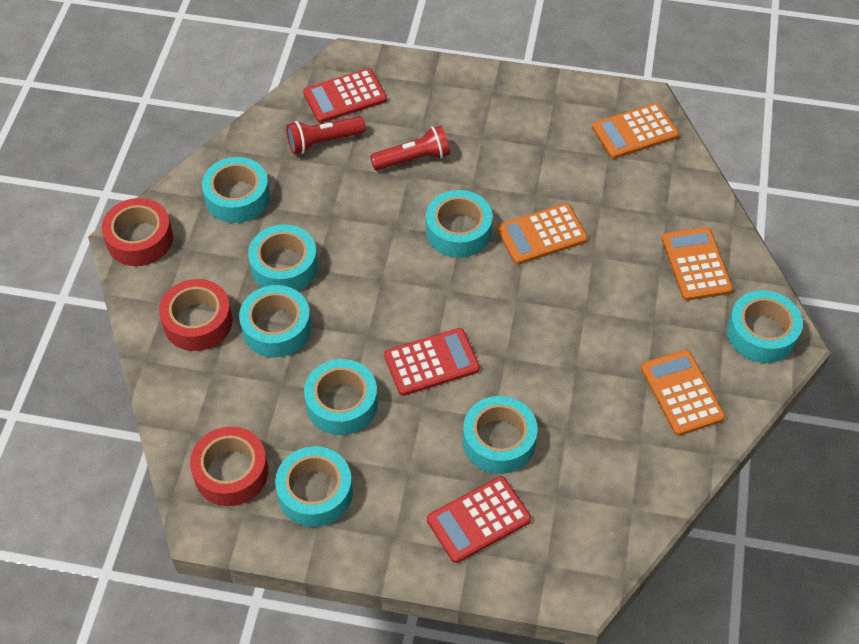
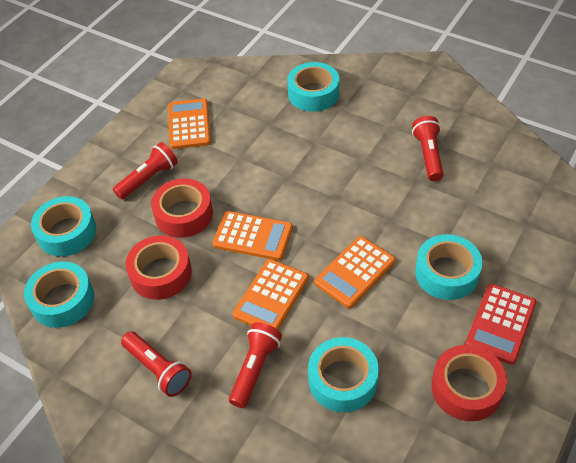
red calculator: 3 -> 1
red flashlight: 2 -> 4
turquoise tape: 8 -> 5

